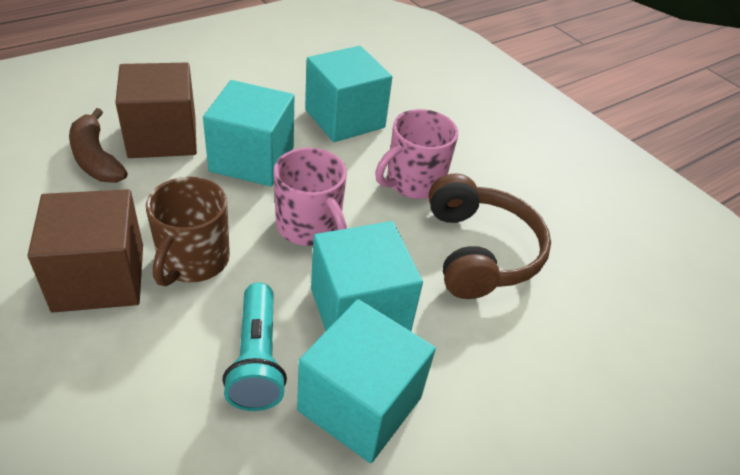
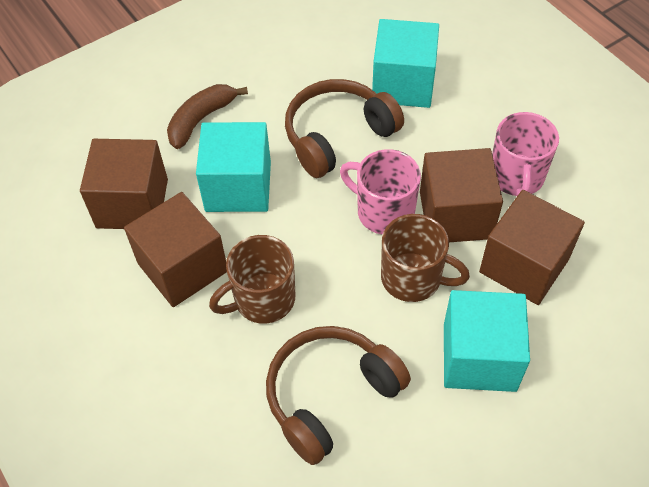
brown cube: 2 -> 4
brown headphones: 1 -> 2
brown mug: 1 -> 2
turquoise cube: 4 -> 3
turquoise flashlight: 1 -> 0

